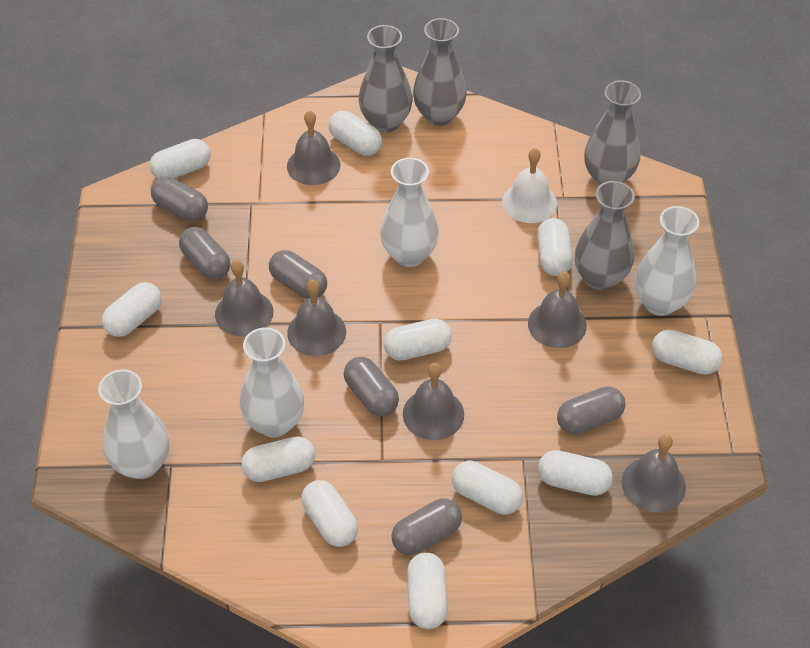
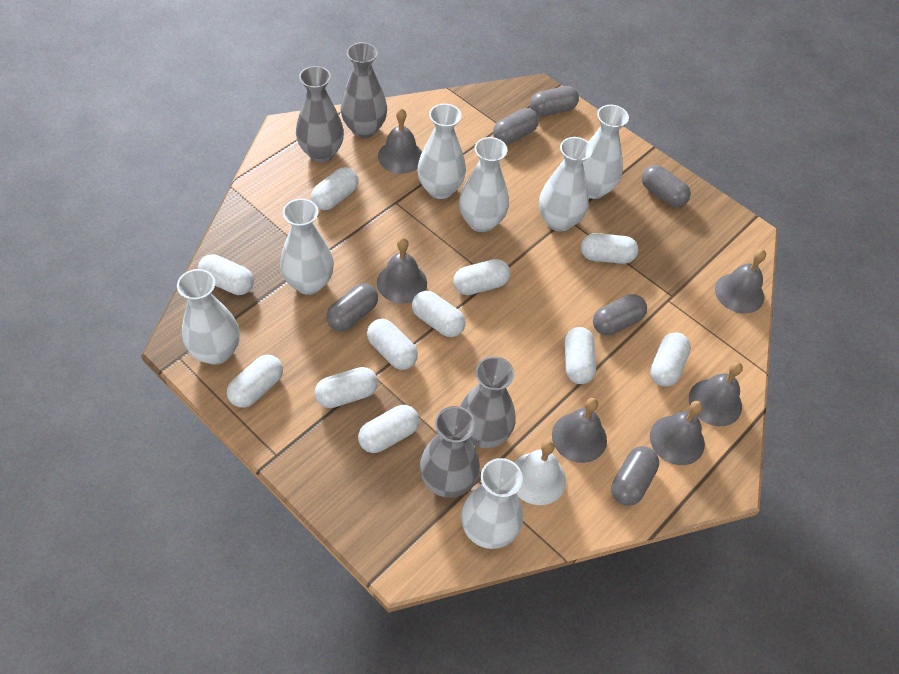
white vase: 4 -> 7

